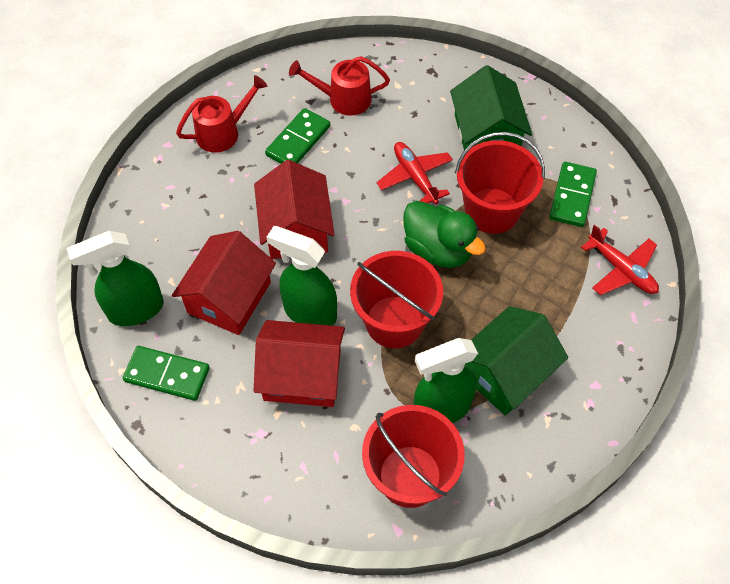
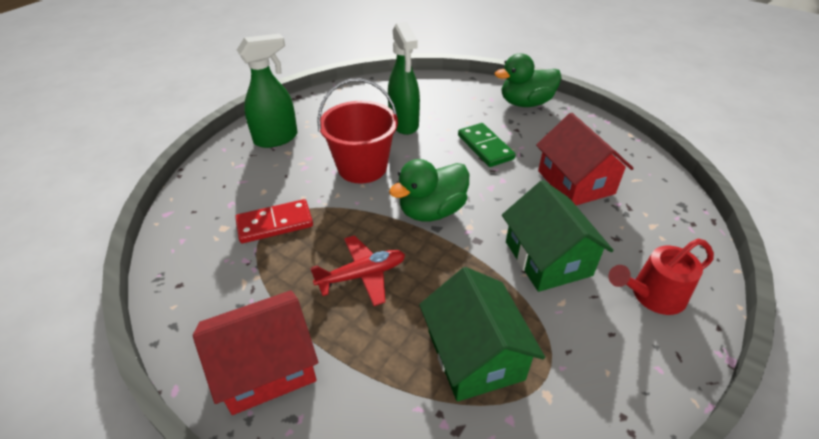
green domino: 3 -> 1
green duck: 1 -> 2
green spray bottle: 3 -> 2
red bucket: 3 -> 1
red domino: 0 -> 1
red house: 3 -> 2
red plane: 2 -> 1
red watering can: 2 -> 1

